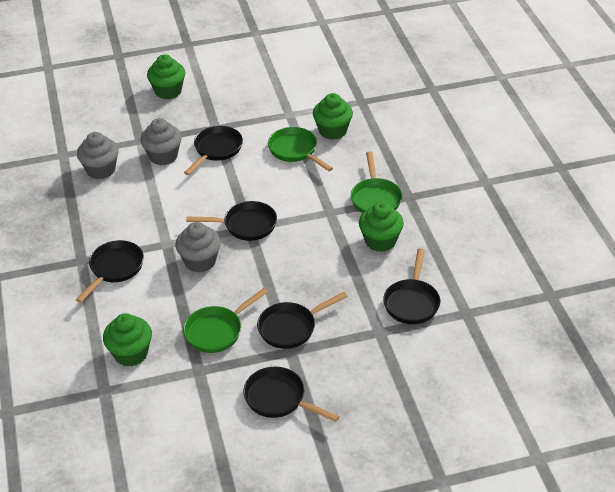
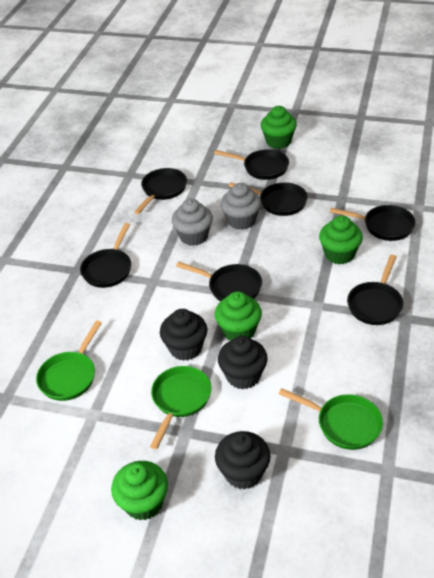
black cupcake: 0 -> 3
black pan: 6 -> 7
grey cupcake: 3 -> 2

